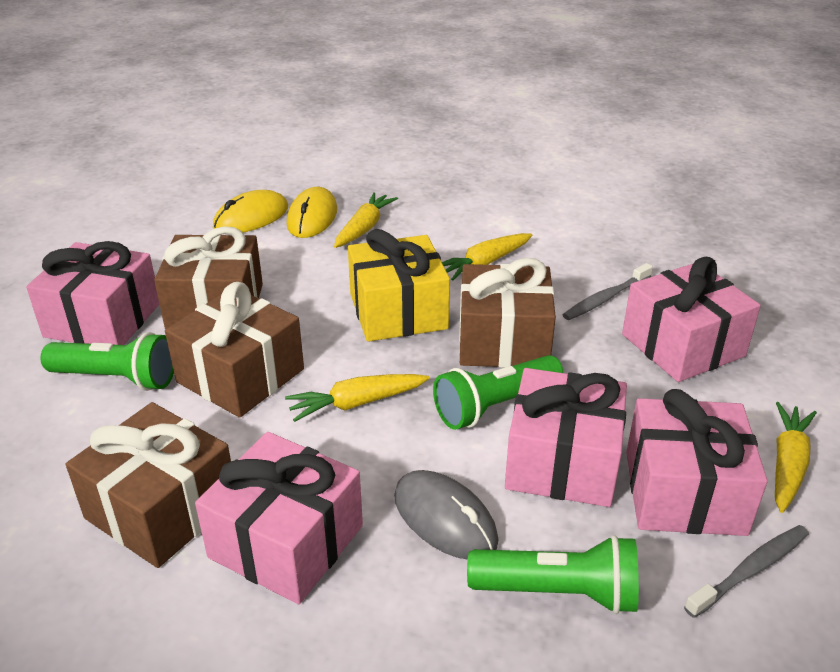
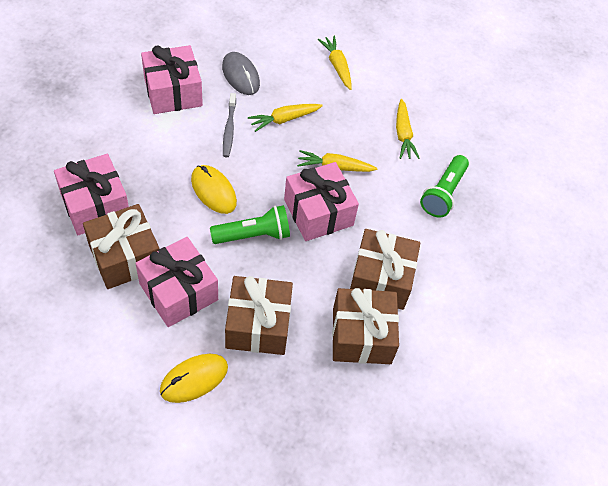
green flashlight: 3 -> 2
grey toothbrush: 2 -> 1
pink gift: 5 -> 4
yellow gift: 1 -> 0

